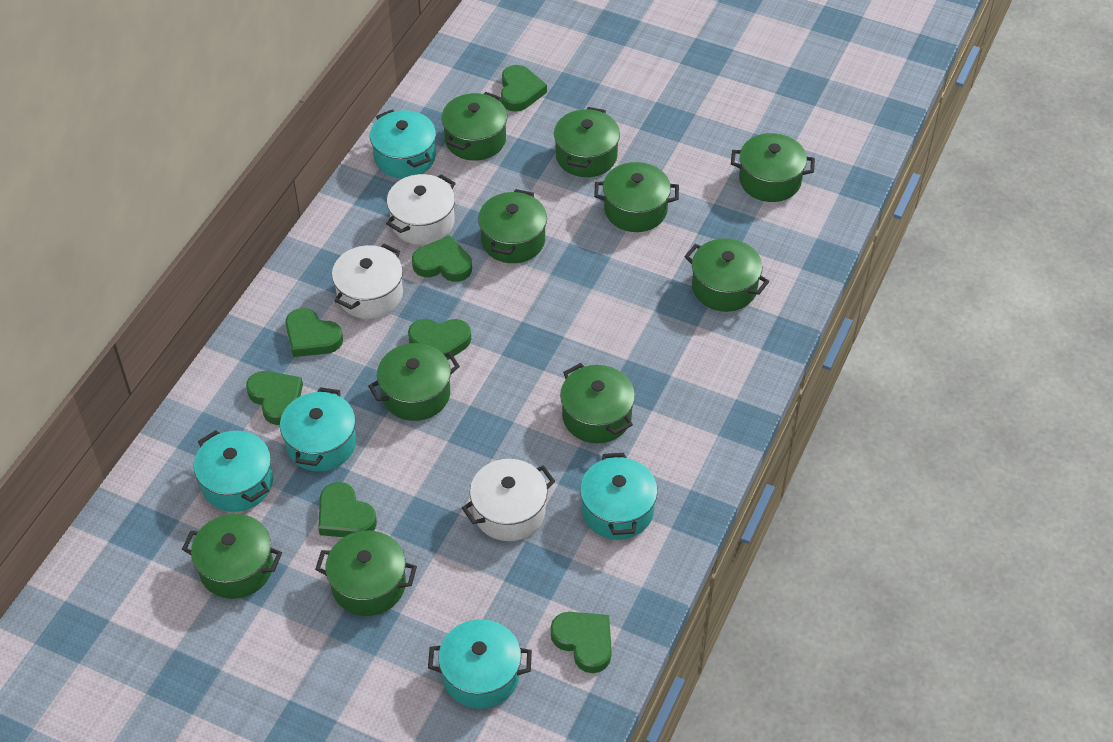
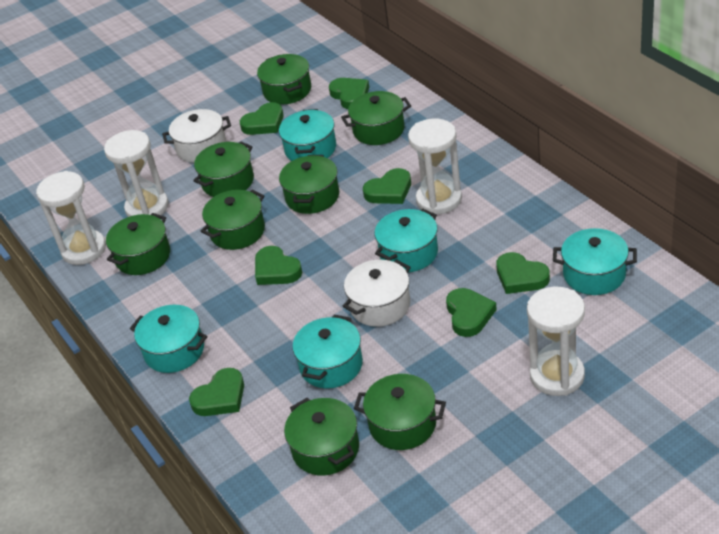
green pot: 10 -> 8
white hourglass: 0 -> 4
white pot: 3 -> 2

